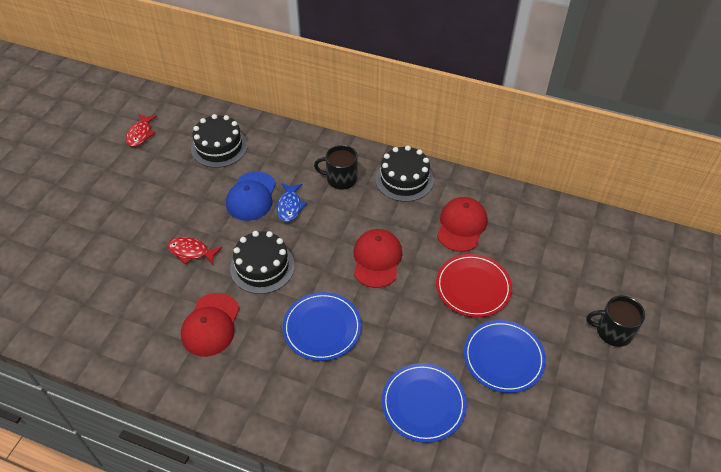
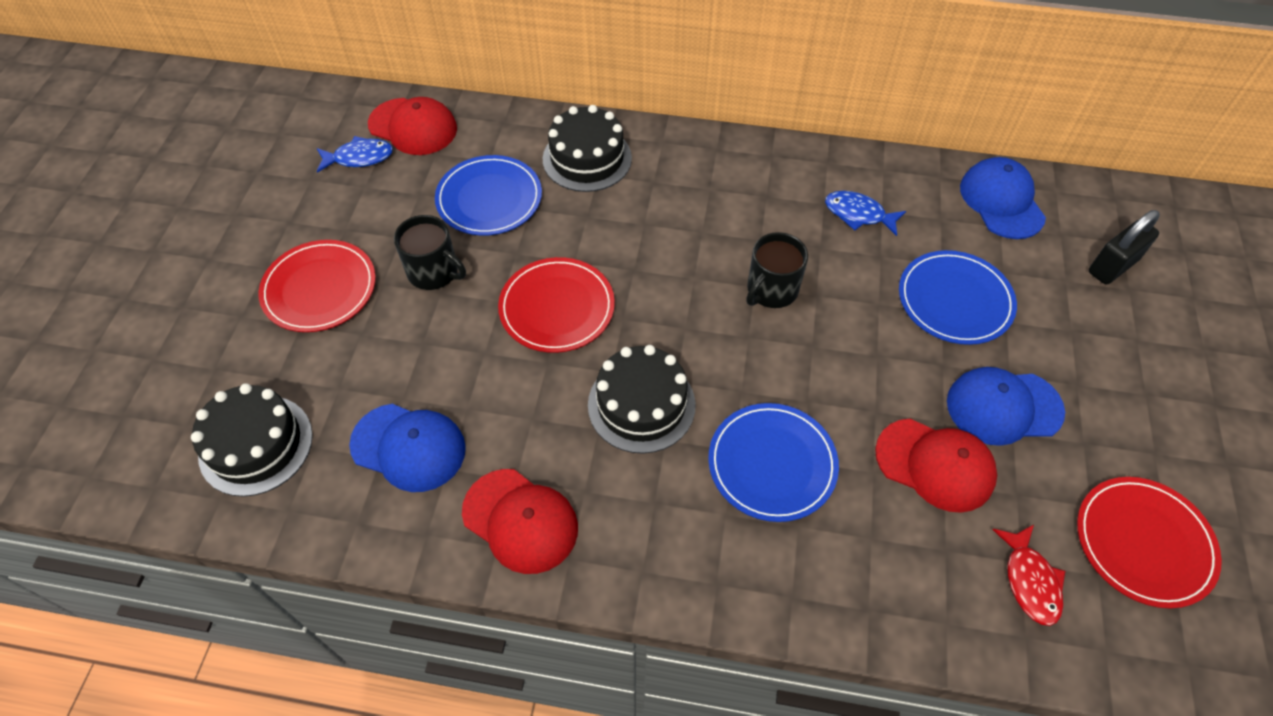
black padlock: 0 -> 1
blue cap: 1 -> 3
blue fish: 1 -> 2
red fish: 2 -> 1
red plate: 1 -> 3

